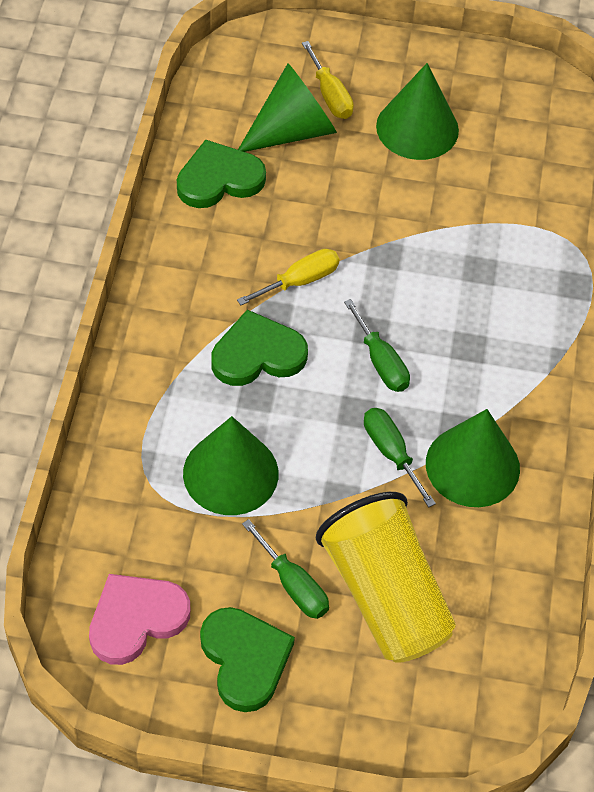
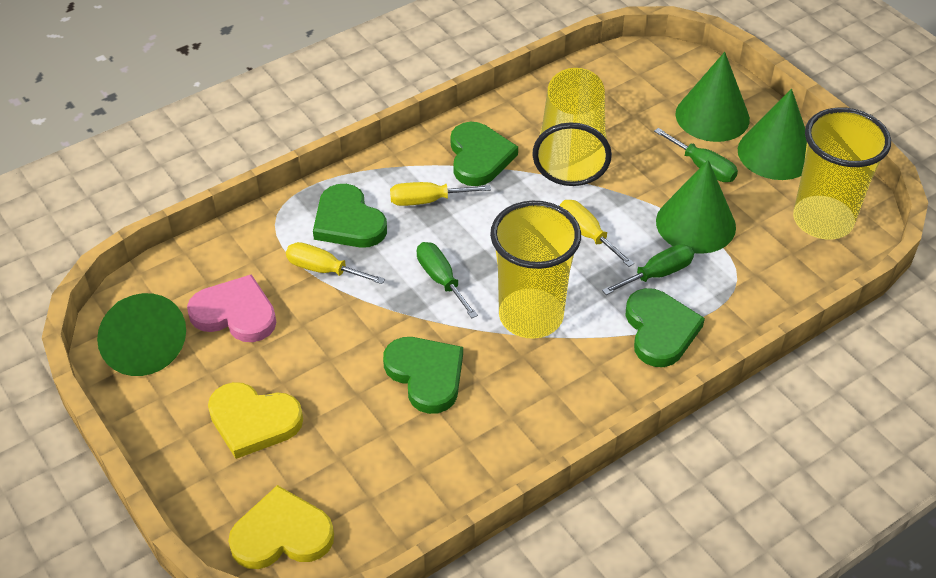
green heart: 3 -> 4
yellow cup: 1 -> 3
yellow heart: 0 -> 2
yellow screwdriver: 2 -> 3

